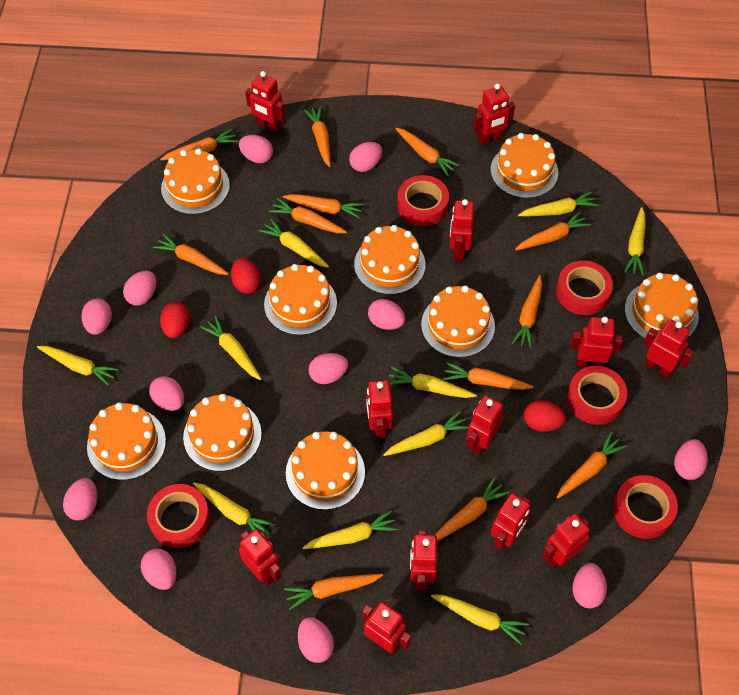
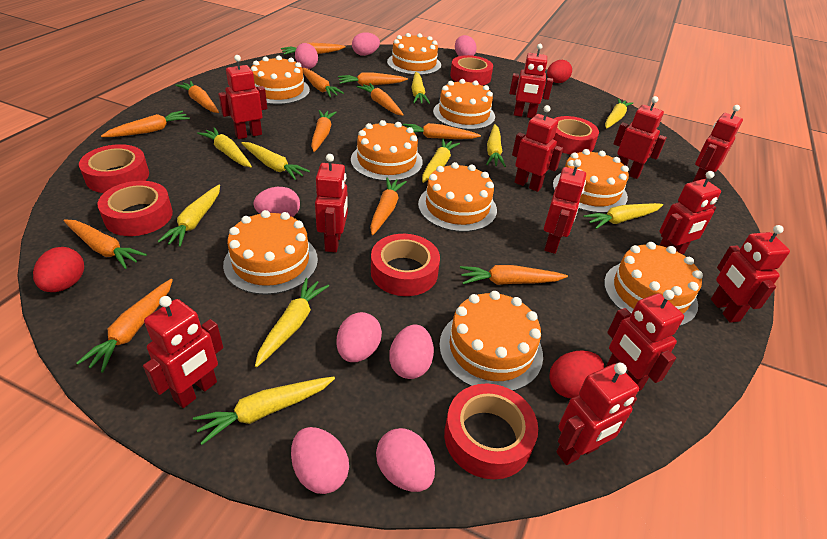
pink egg: 12 -> 8
red tape: 5 -> 6

